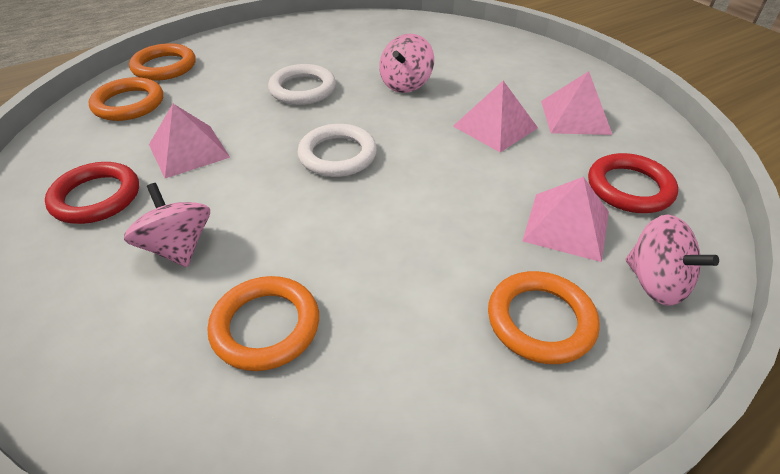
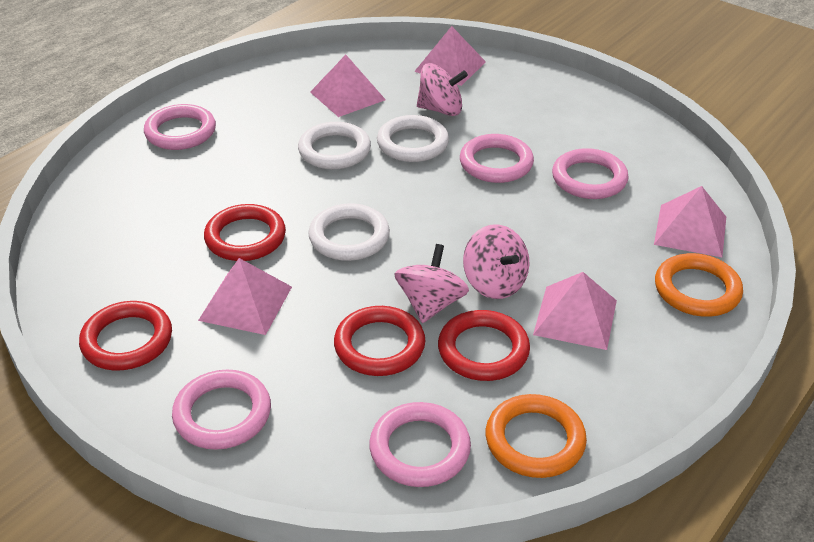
orange ring: 4 -> 2
pink pyramid: 4 -> 5
pink ring: 0 -> 5
red ring: 2 -> 4
white ring: 2 -> 3

